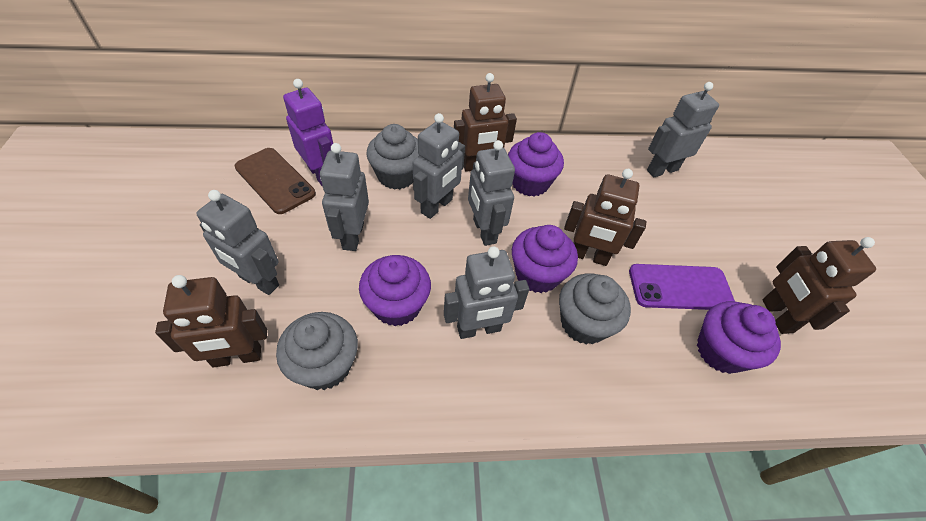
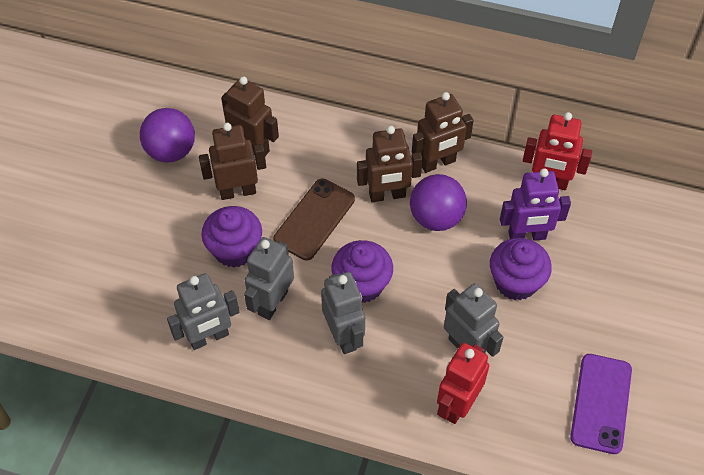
grey cupcake: 3 -> 0
grey robot: 6 -> 4
purple ball: 0 -> 2
purple cupcake: 4 -> 3
red robot: 0 -> 2

